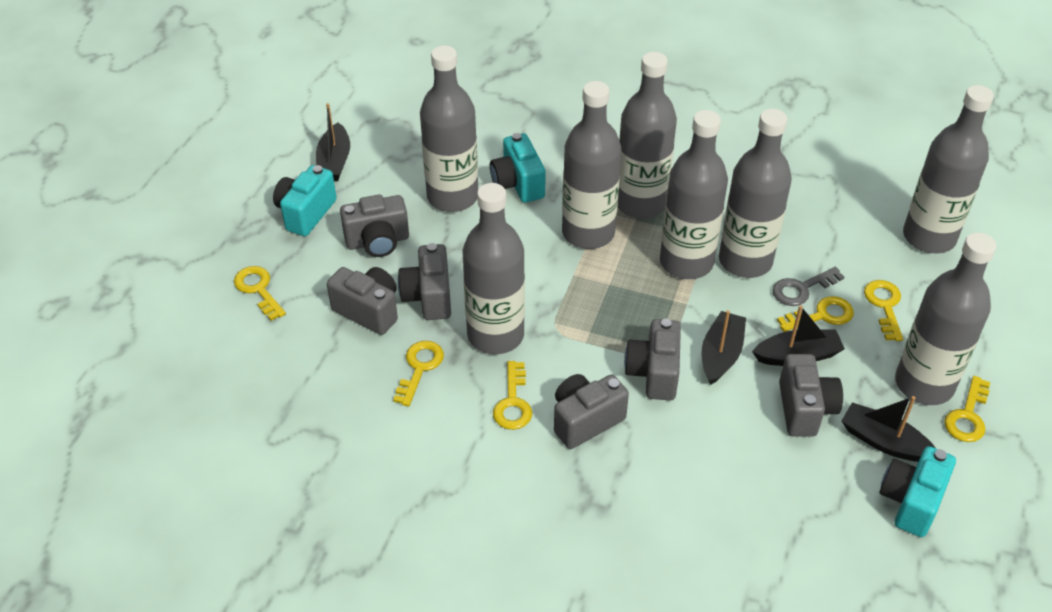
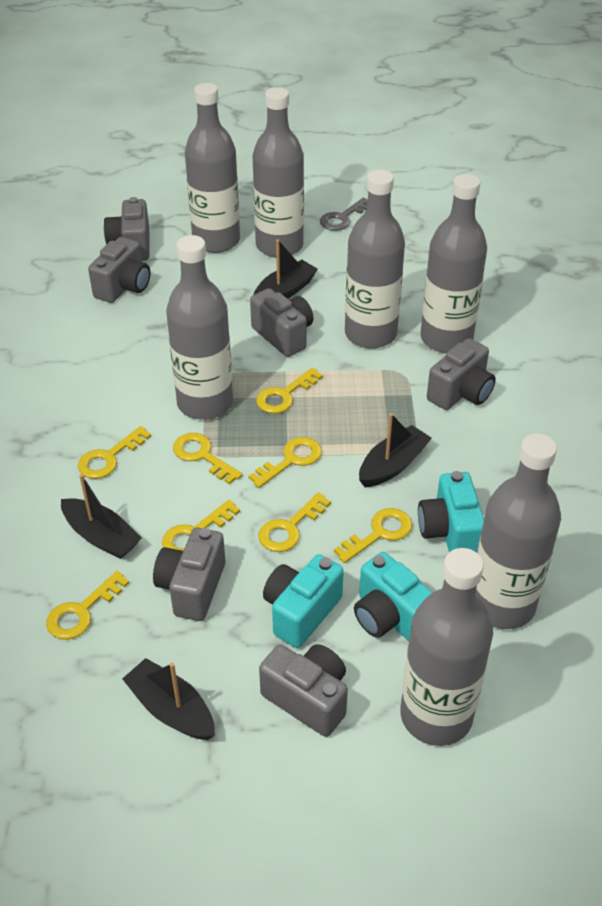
grey bottle: 8 -> 7
yellow key: 6 -> 8

